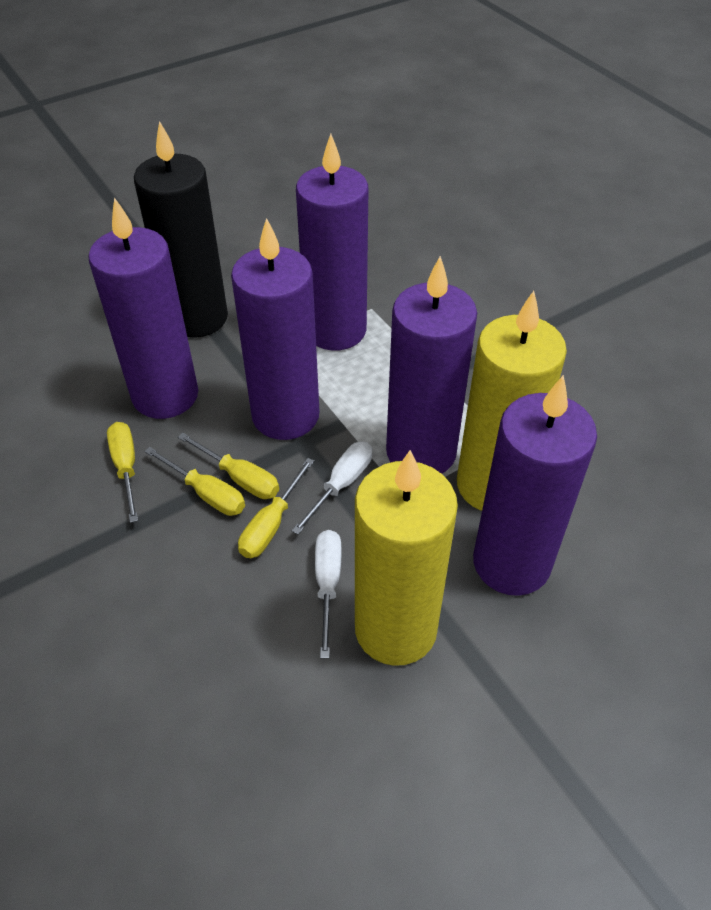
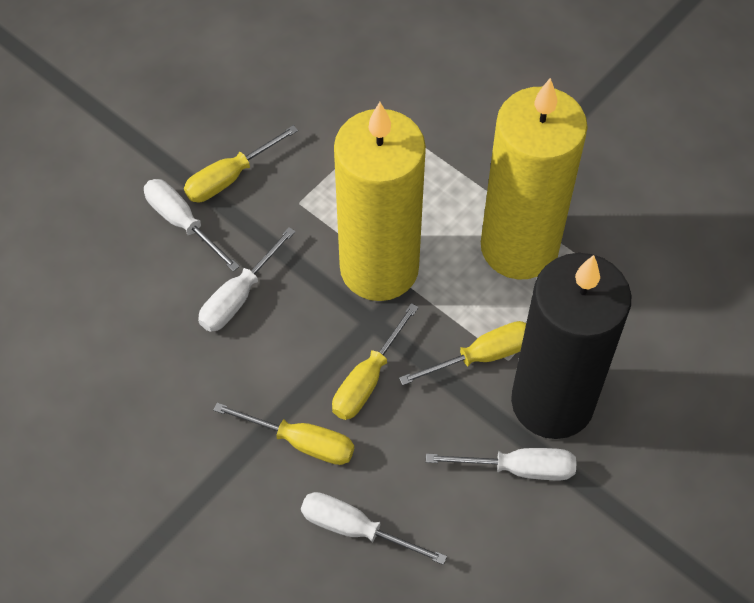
purple candle: 5 -> 0
white screwdriver: 2 -> 4

